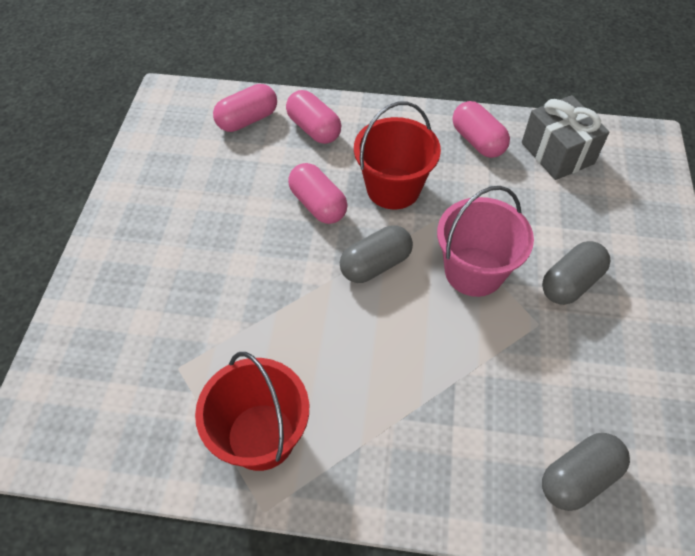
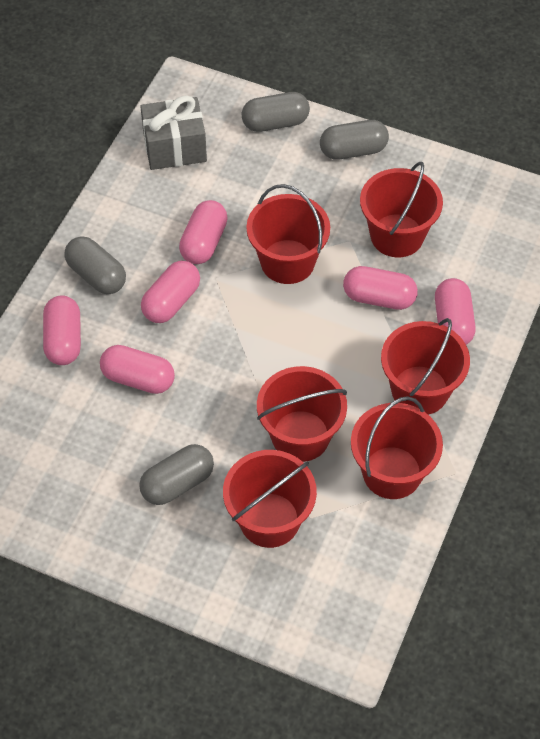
grey capsule: 3 -> 4
pink bucket: 1 -> 0
pink capsule: 4 -> 6
red bucket: 2 -> 6

